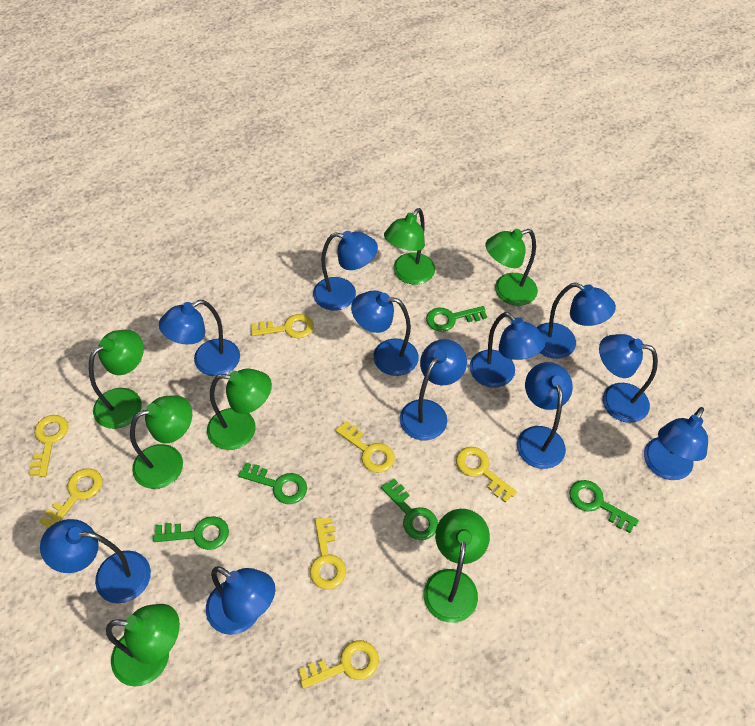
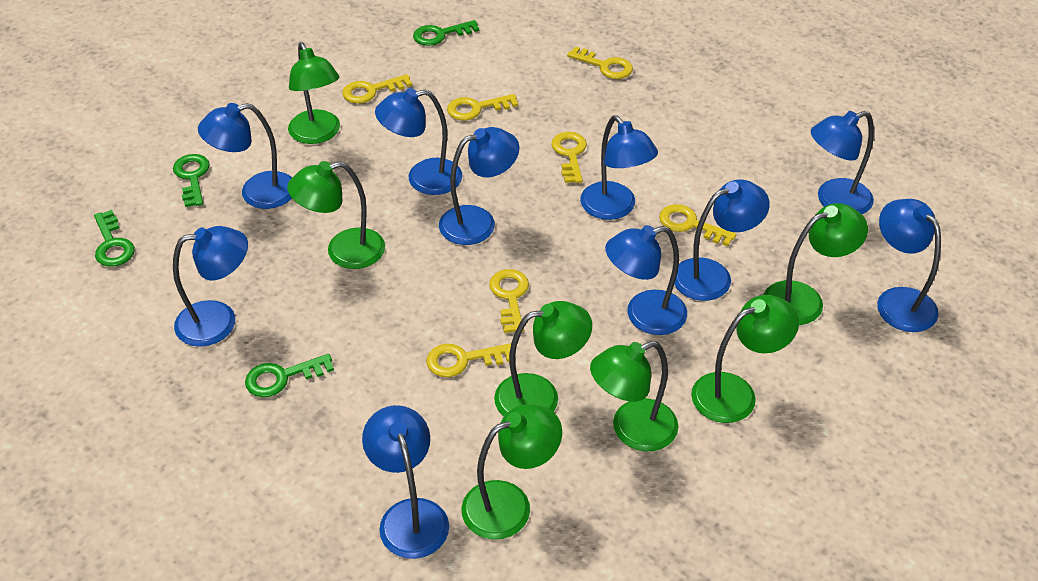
blue lamp: 11 -> 10
green key: 5 -> 4

